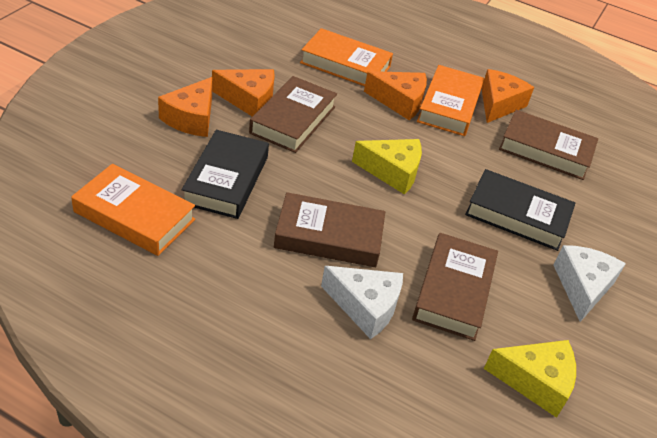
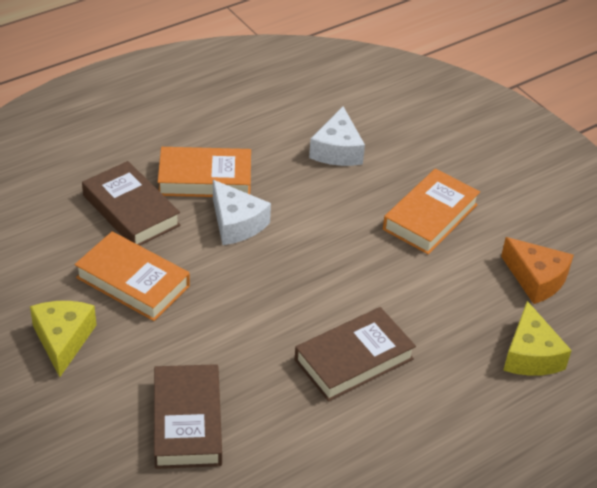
black book: 2 -> 0
brown book: 4 -> 3
orange cheese: 4 -> 1

